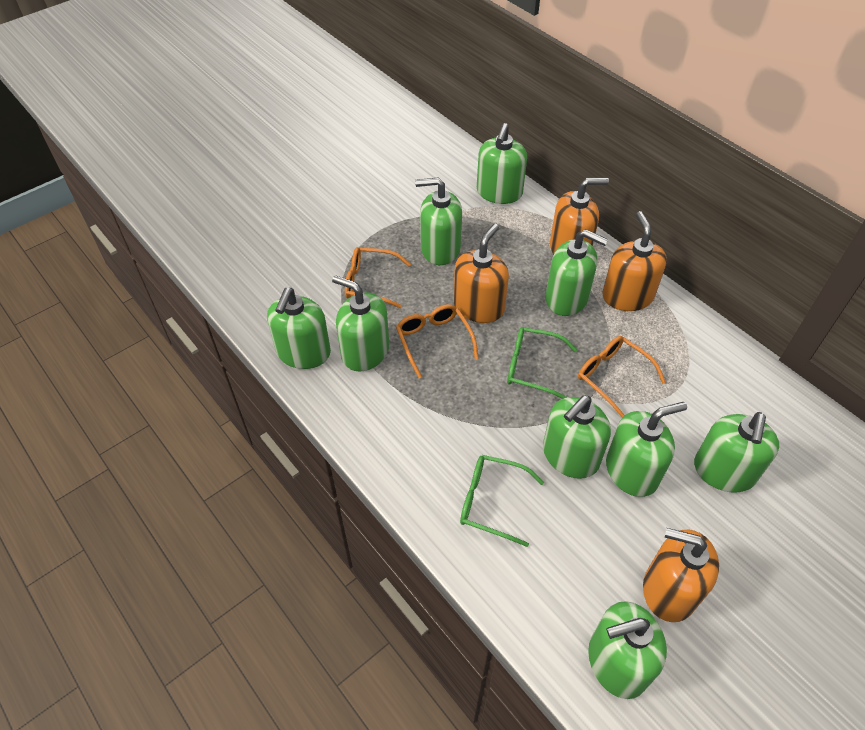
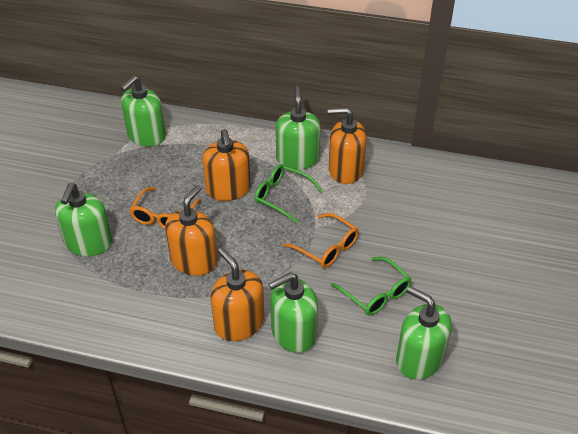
green soap dispenser: 9 -> 5
orange glasses: 3 -> 2

